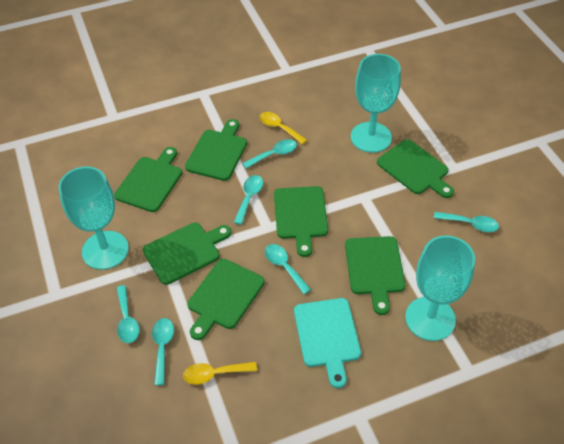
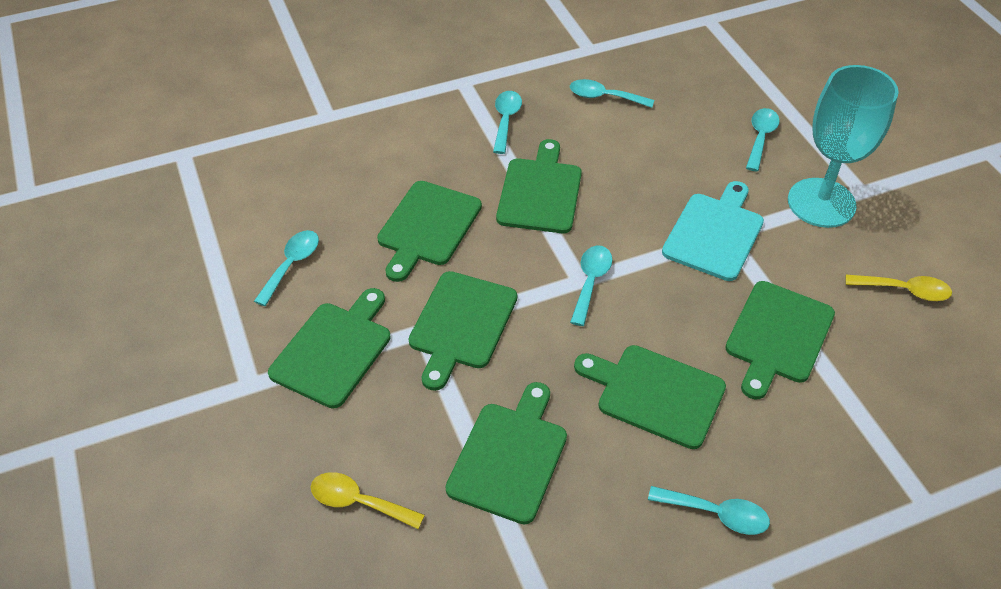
turquoise goblet: 3 -> 1

